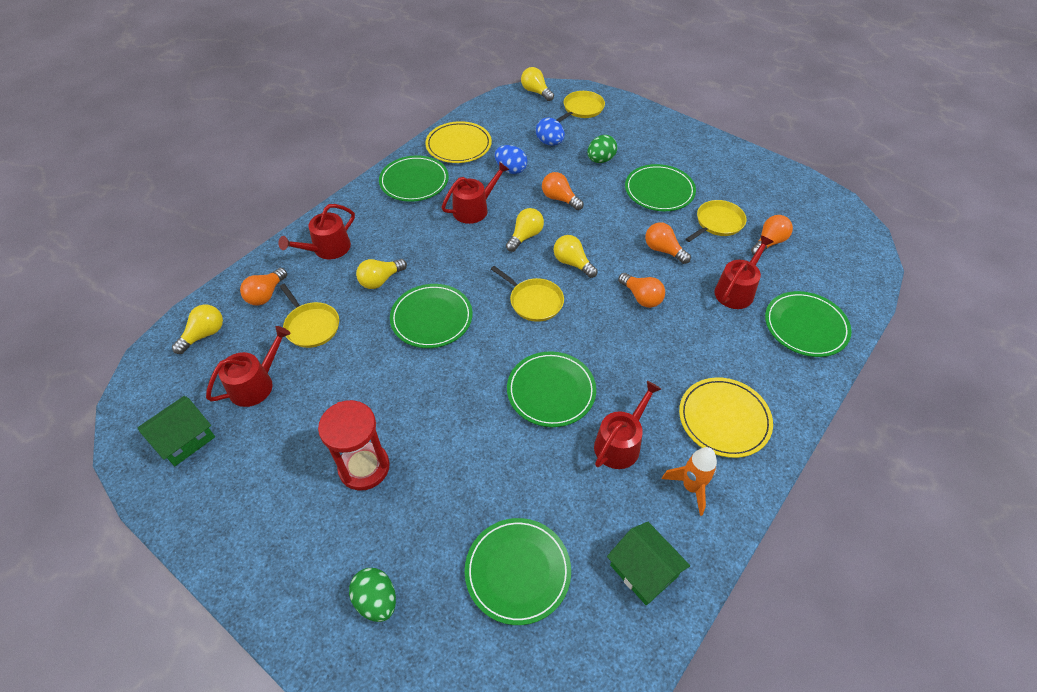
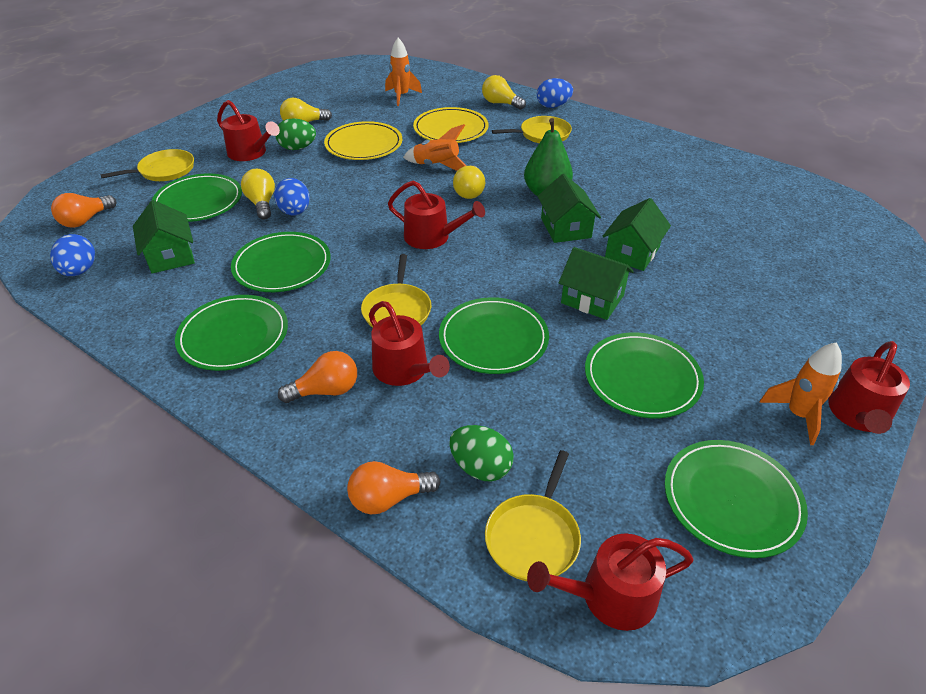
blue egg: 2 -> 3
green house: 2 -> 4
green pear: 0 -> 1
orange light bulb: 5 -> 3
orange rocket: 1 -> 3
red hourglass: 1 -> 0
yellow light bulb: 5 -> 4

